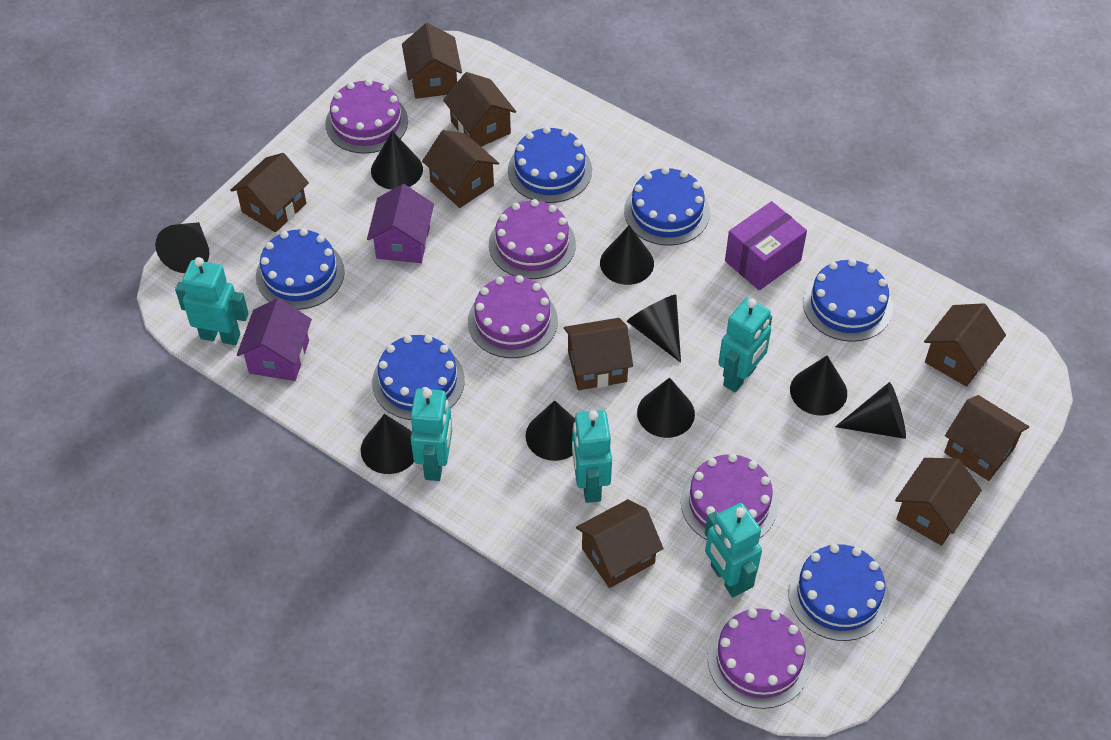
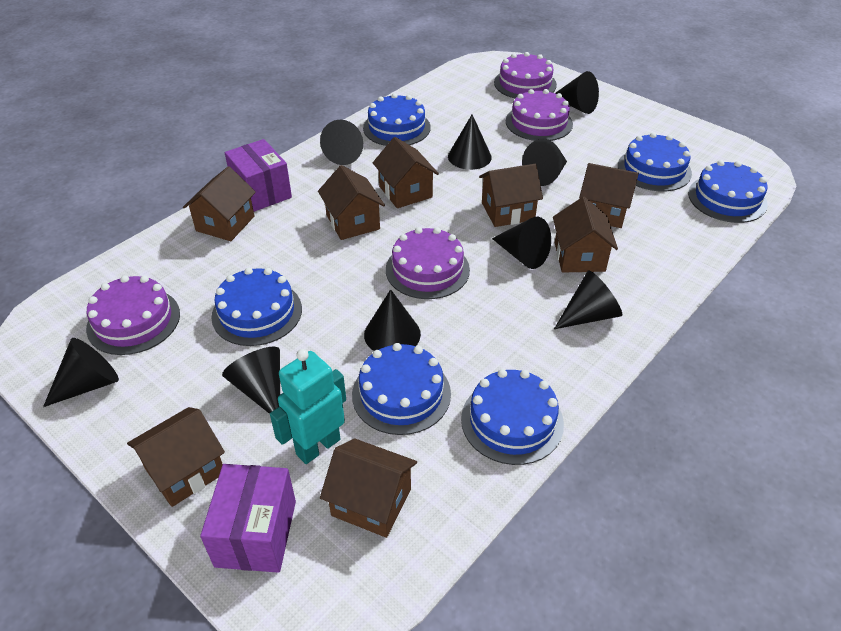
brown house: 9 -> 8
purple box: 1 -> 2
purple cake: 5 -> 4
purple house: 2 -> 0
turquoise robot: 5 -> 1

